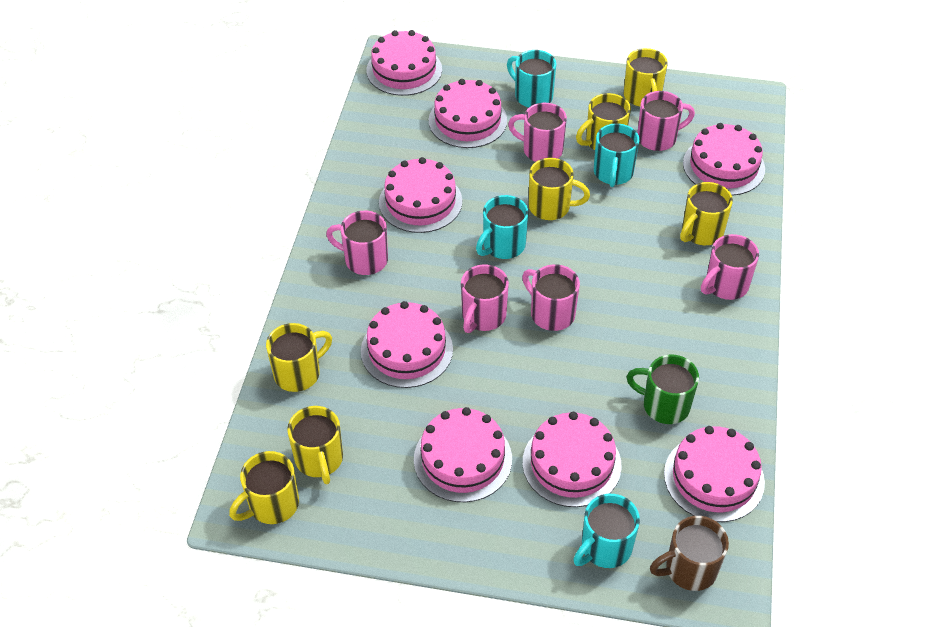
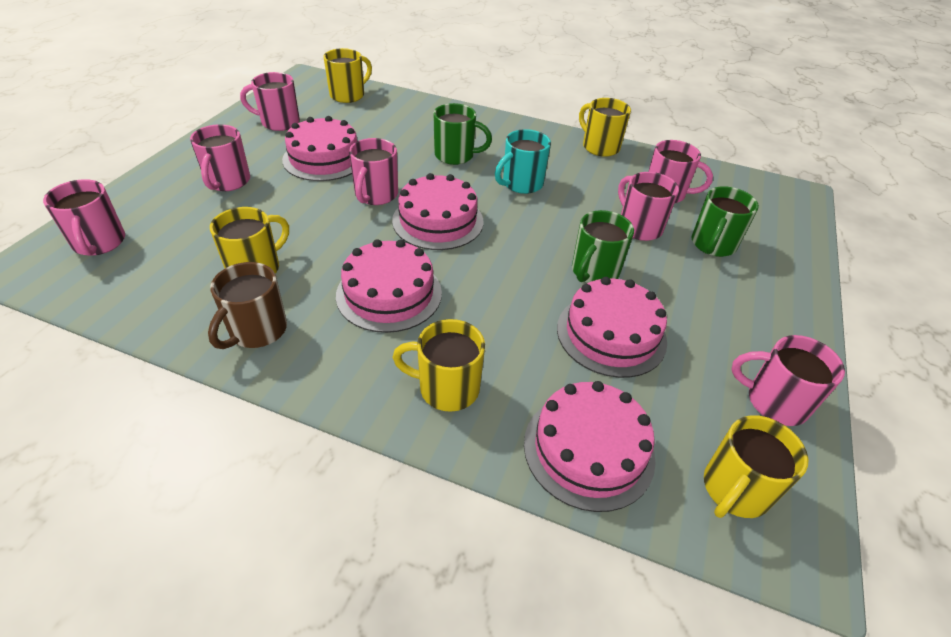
green mug: 1 -> 3
pink cake: 8 -> 5
pink mug: 6 -> 7
turquoise mug: 4 -> 1
yellow mug: 7 -> 5

